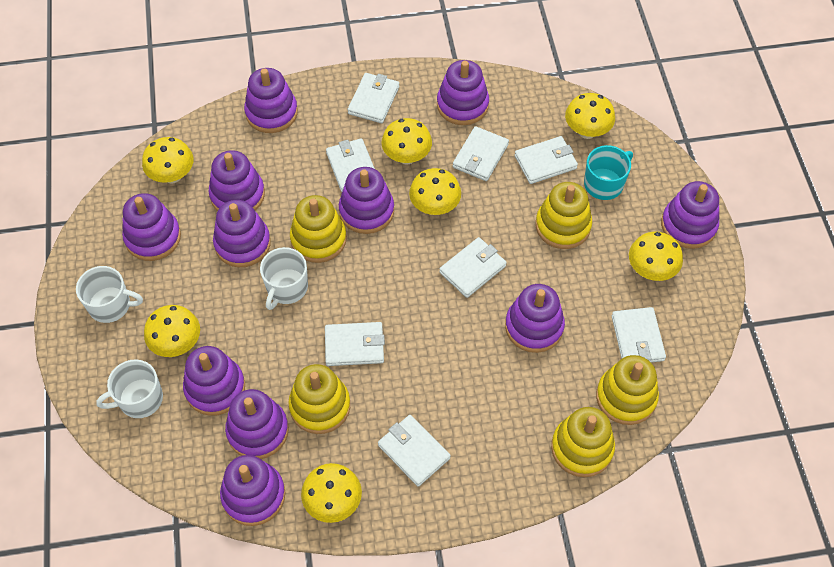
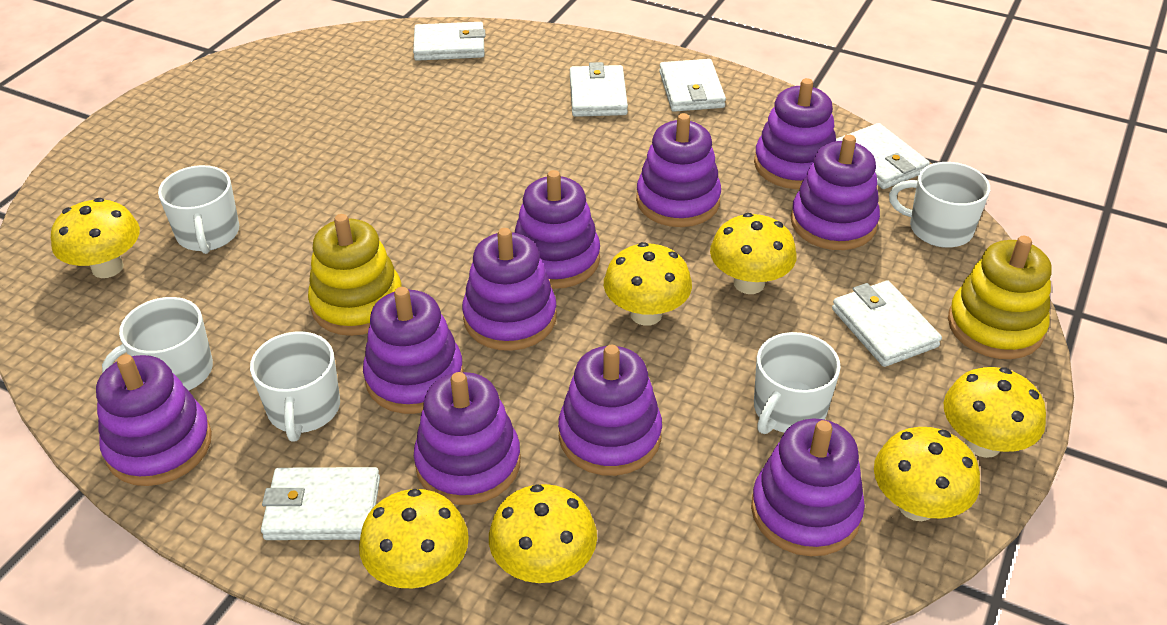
purple stacking toy: 11 -> 10
turquoise mug: 1 -> 0
white mug: 3 -> 5
white wallet: 8 -> 6
yellow stacking toy: 5 -> 2

